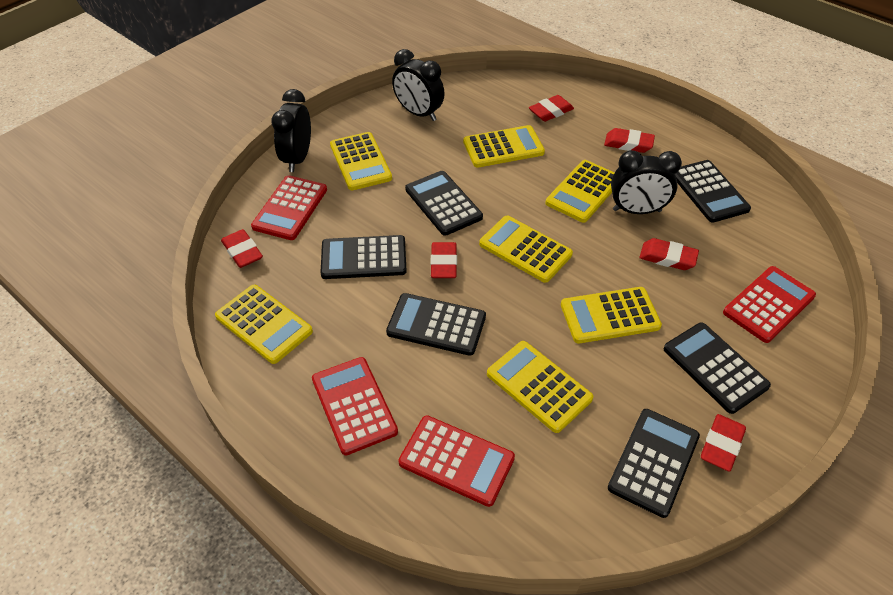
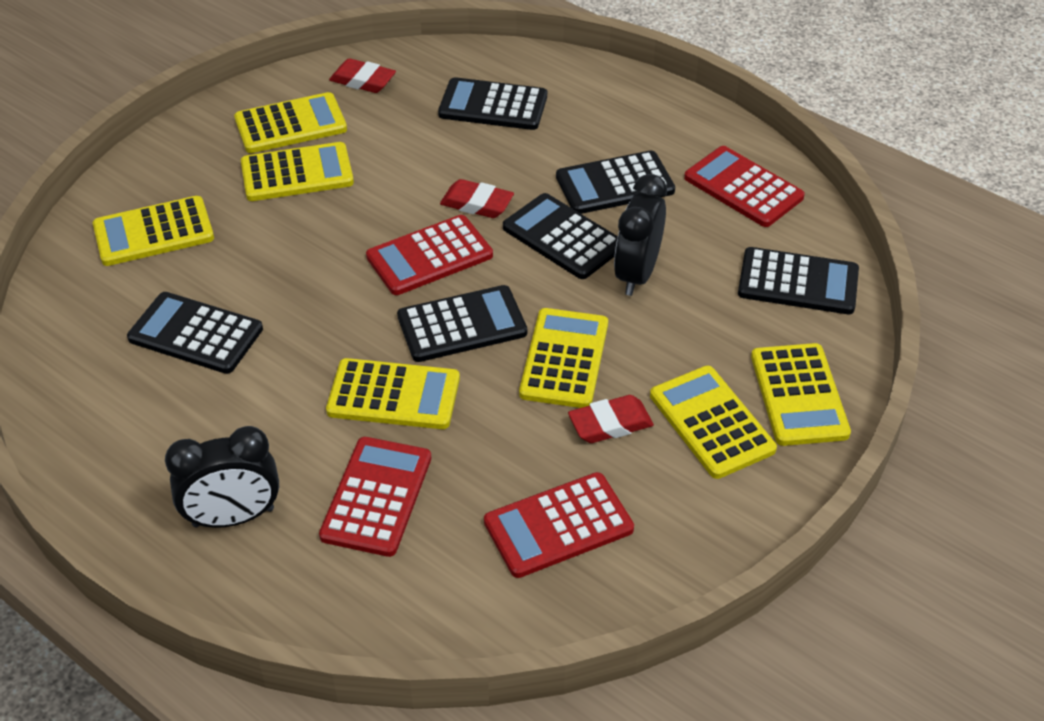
black clock: 3 -> 2
red eraser: 6 -> 3

